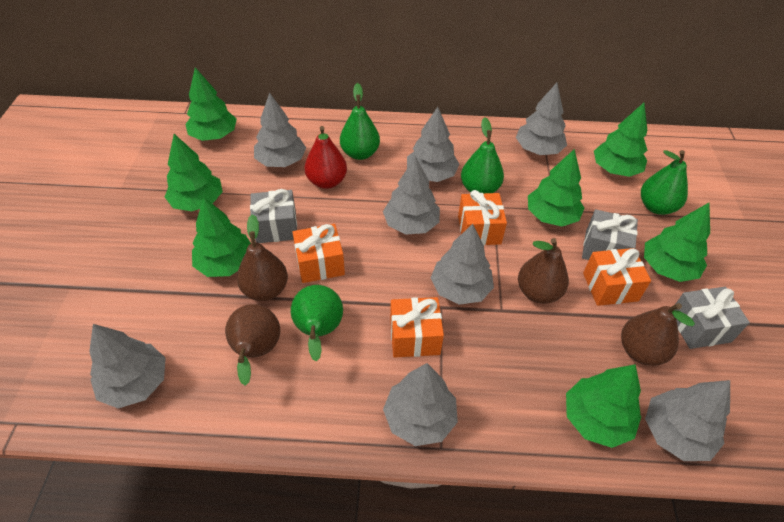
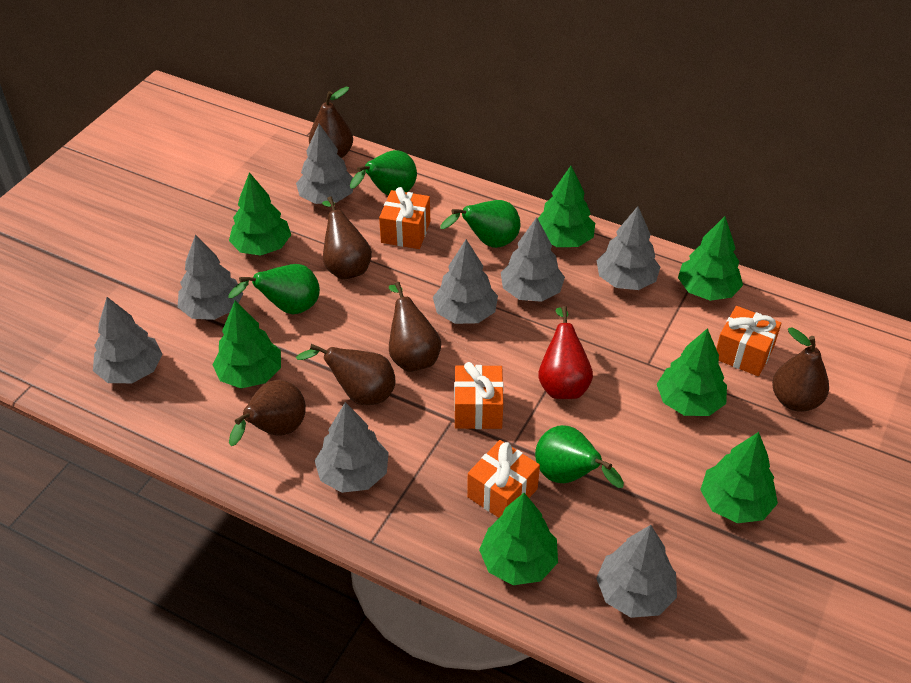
brown pear: 4 -> 6
grey gift: 3 -> 0

